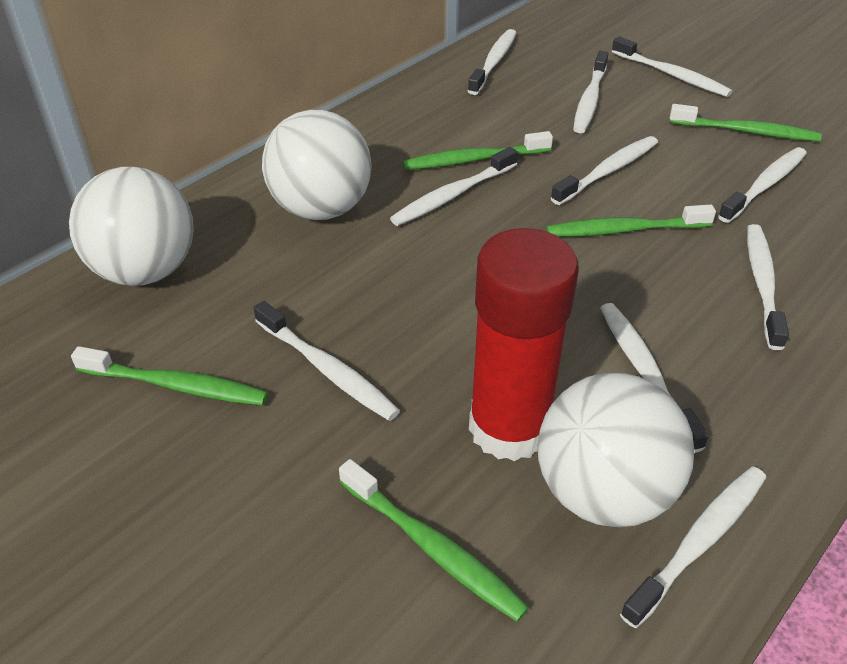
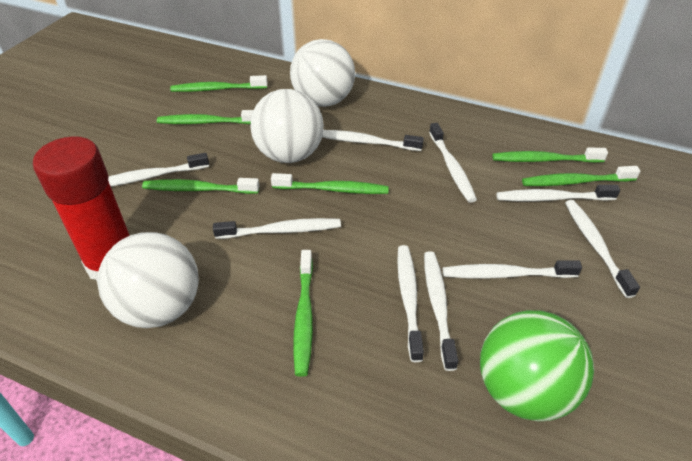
green ball: 0 -> 1
green toothbrush: 5 -> 7
white toothbrush: 10 -> 9

